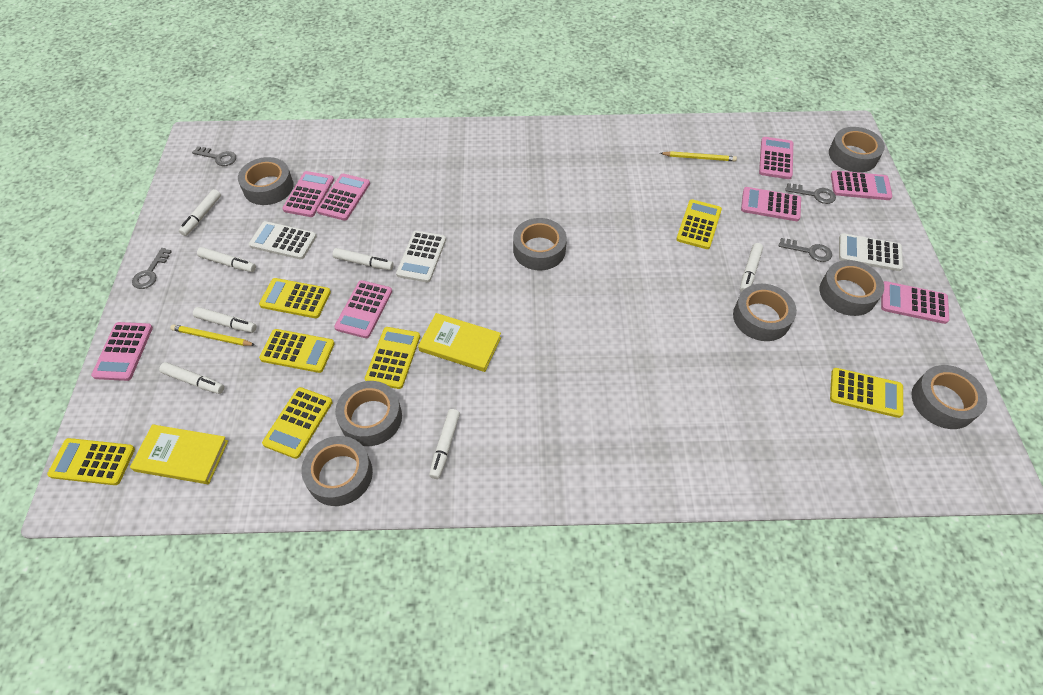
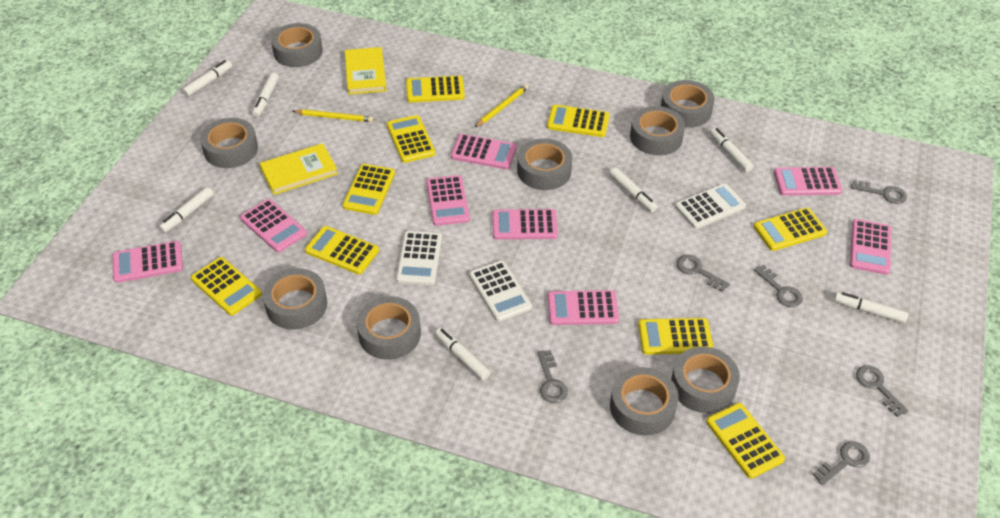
grey key: 4 -> 6
grey tape: 8 -> 9
yellow calculator: 7 -> 9

